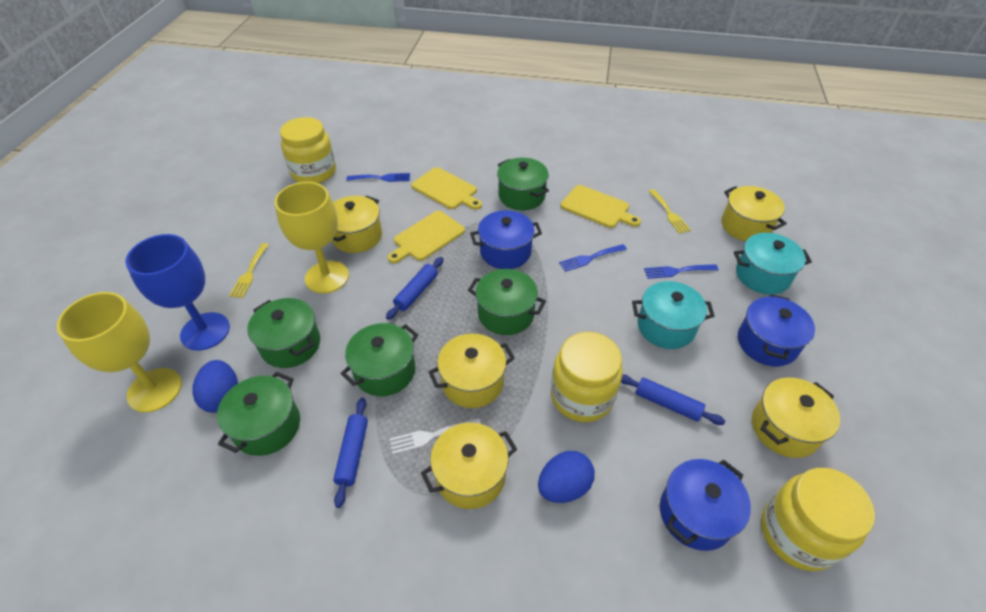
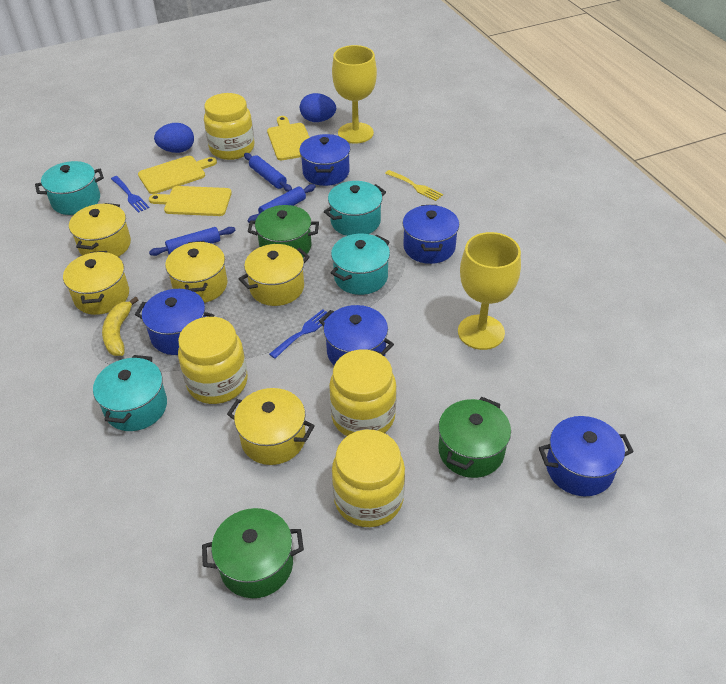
blue fork: 3 -> 2
blue goblet: 1 -> 0
blue pot: 3 -> 5
green pot: 5 -> 3
turquoise pot: 2 -> 4
white fork: 1 -> 0
yellow banana: 0 -> 1
yellow fork: 2 -> 1
yellow jar: 3 -> 4

